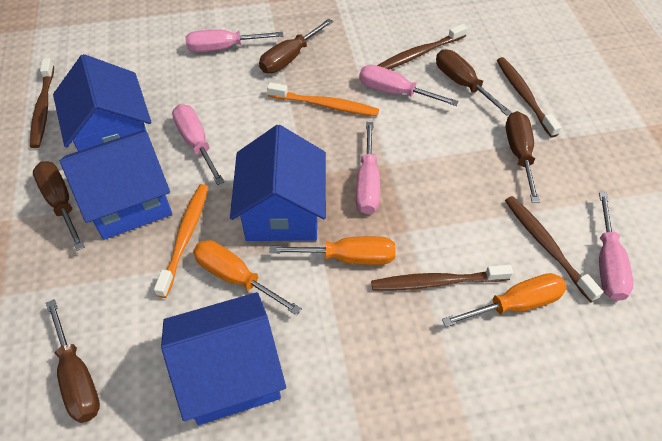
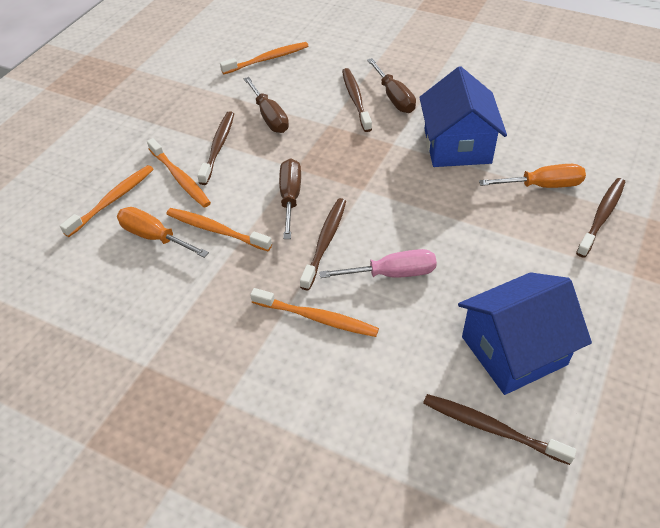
blue house: 4 -> 2
brown screwdriver: 5 -> 3
orange screwdriver: 3 -> 2
orange toothbrush: 2 -> 5
pink screwdriver: 5 -> 1

